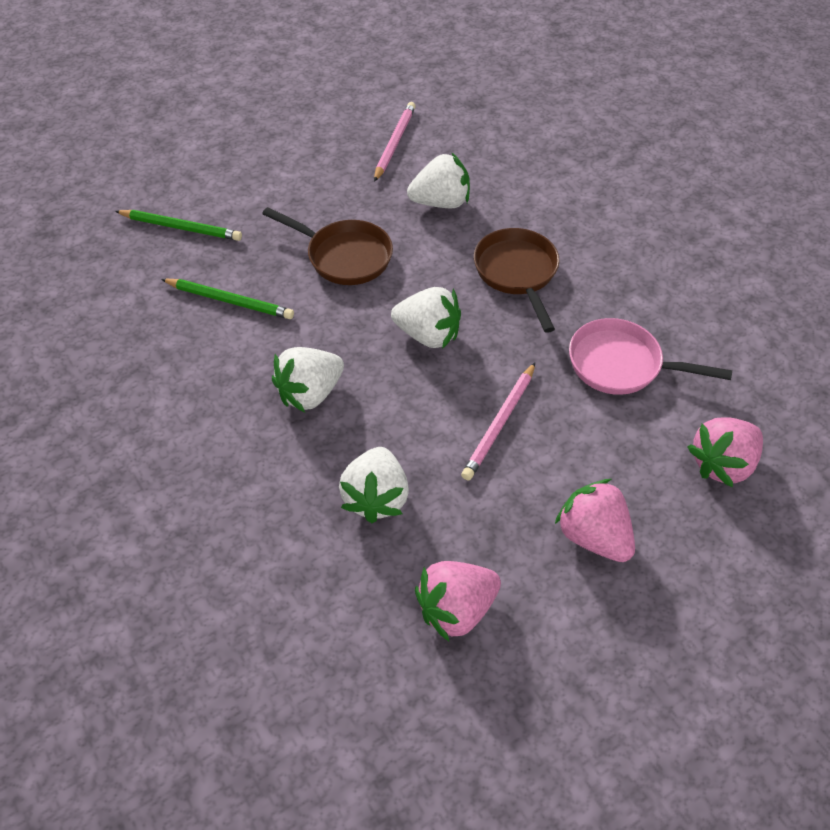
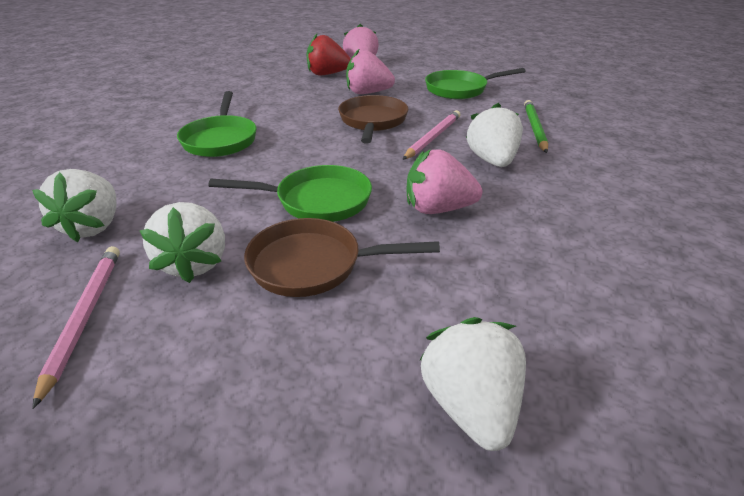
green pan: 0 -> 3
green pencil: 2 -> 1
pink pan: 1 -> 0
red strawberry: 0 -> 1

